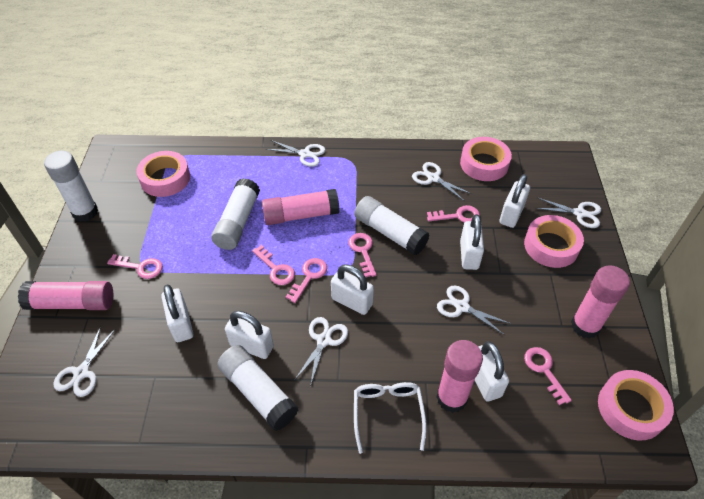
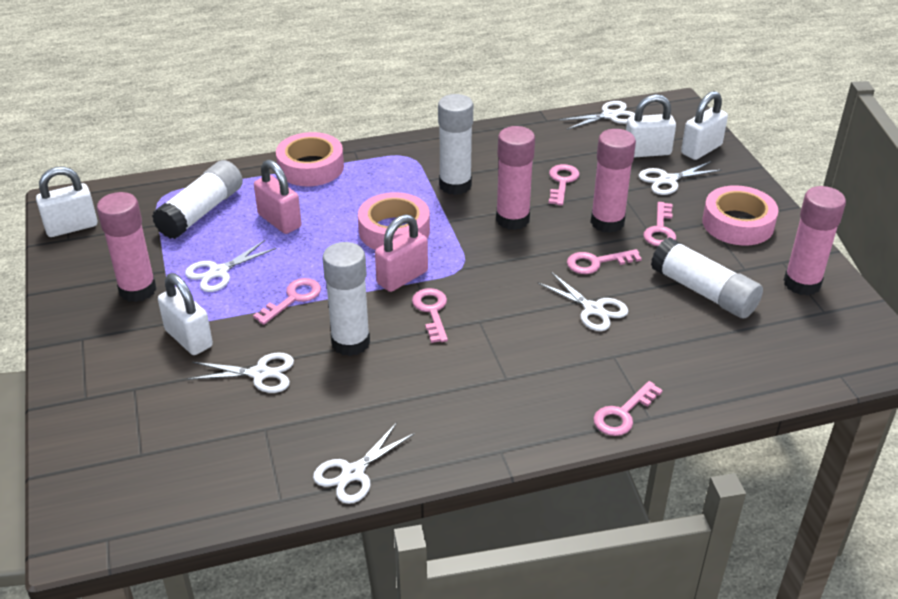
pink padlock: 0 -> 2
pink tape: 4 -> 3
white glasses: 1 -> 0
white padlock: 6 -> 4

